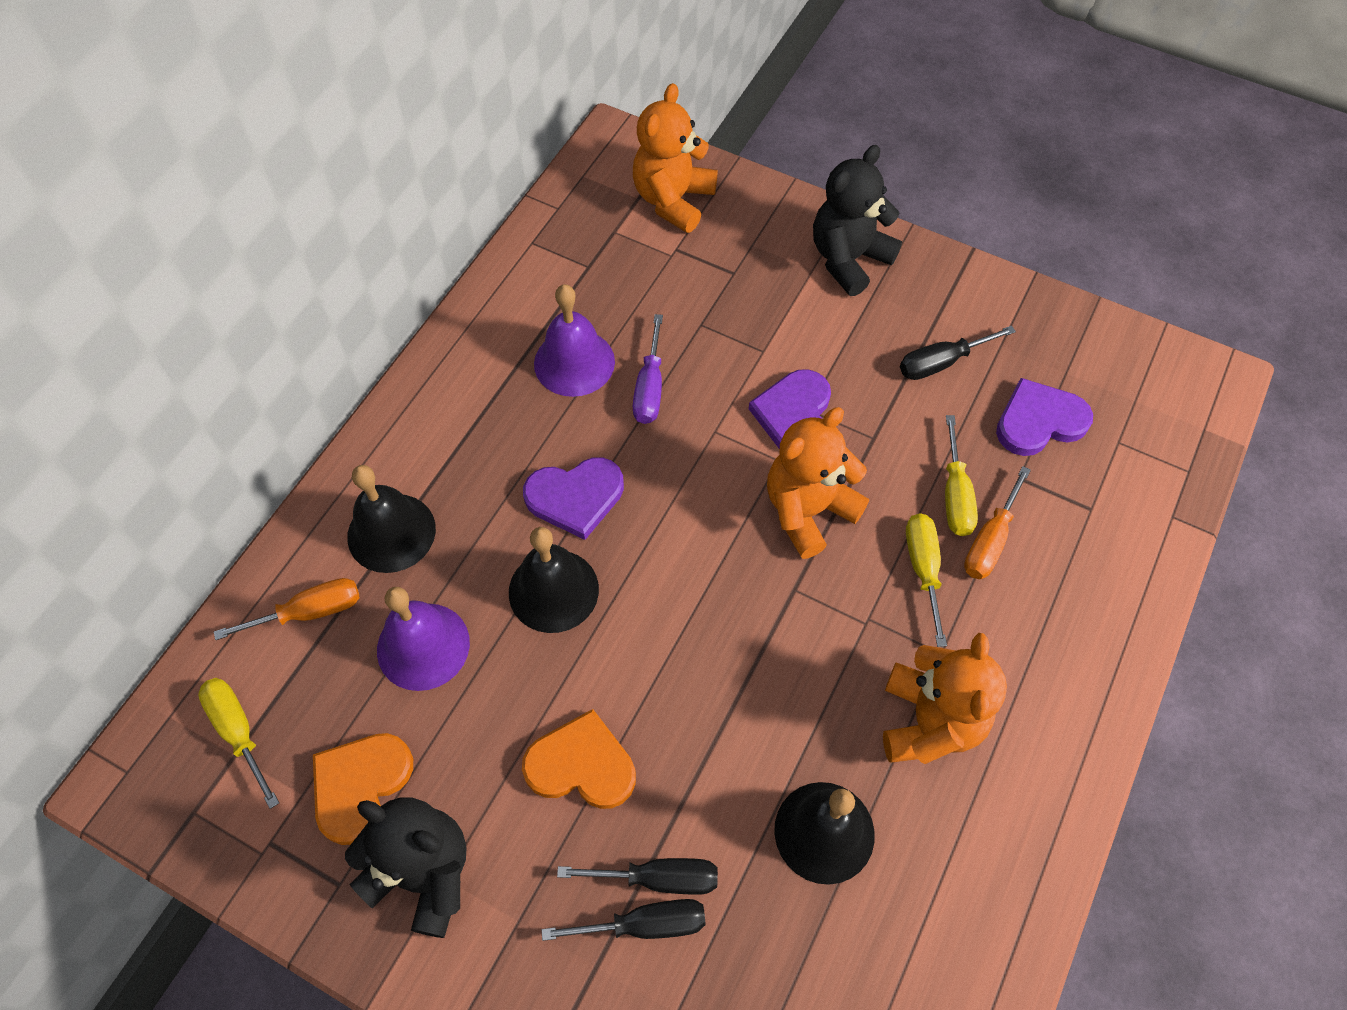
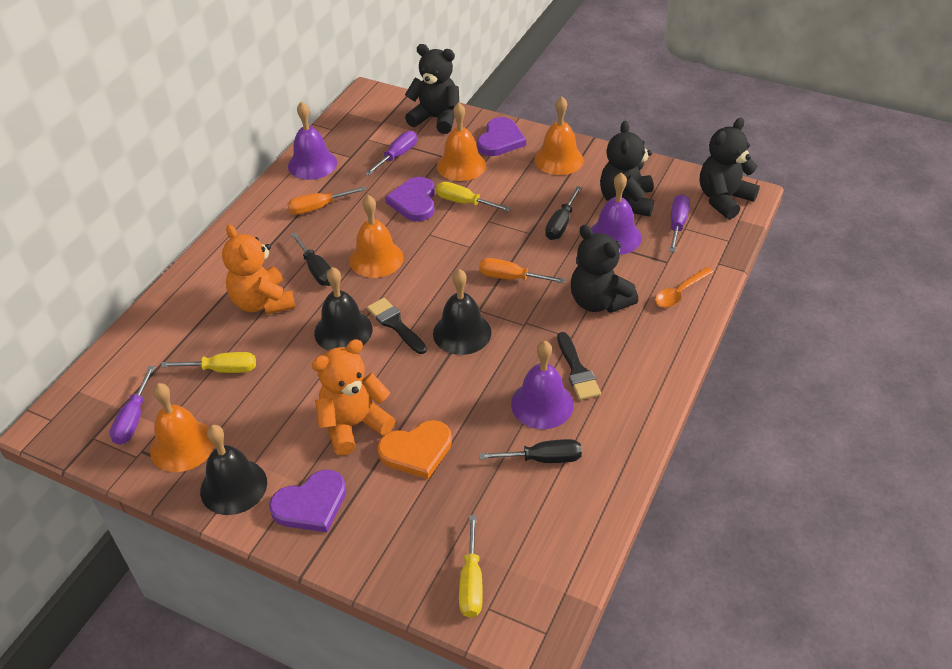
black brush: 0 -> 2
black teddy bear: 2 -> 4
orange bell: 0 -> 4
orange heart: 2 -> 1
orange spoon: 0 -> 1
orange teddy bear: 3 -> 2
purple bell: 2 -> 3
purple screwdriver: 1 -> 3

